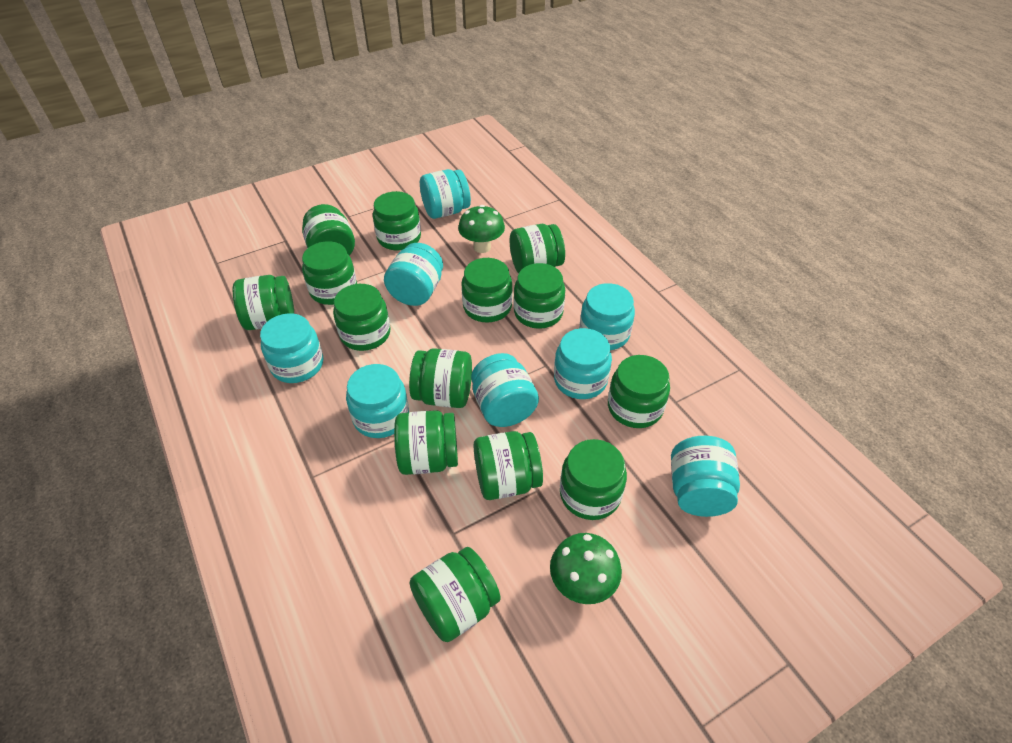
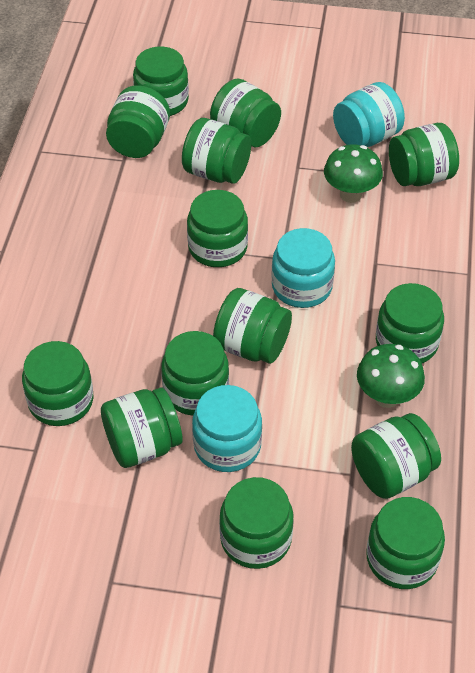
turquoise jar: 8 -> 3

